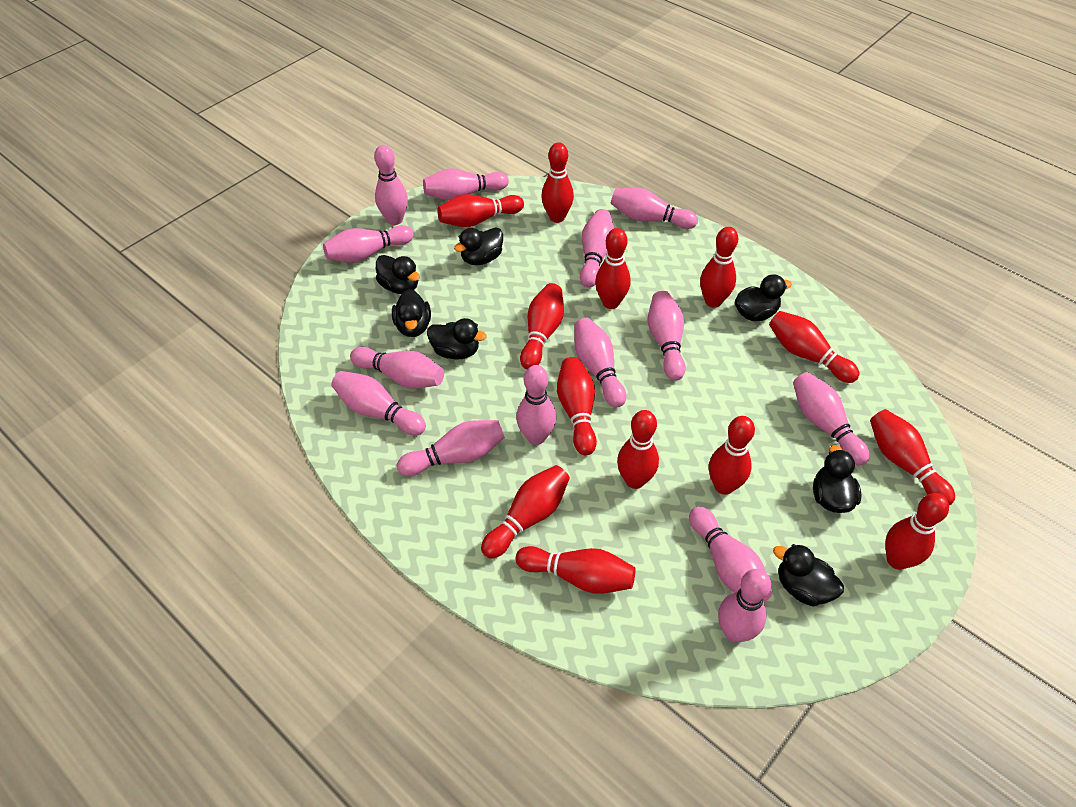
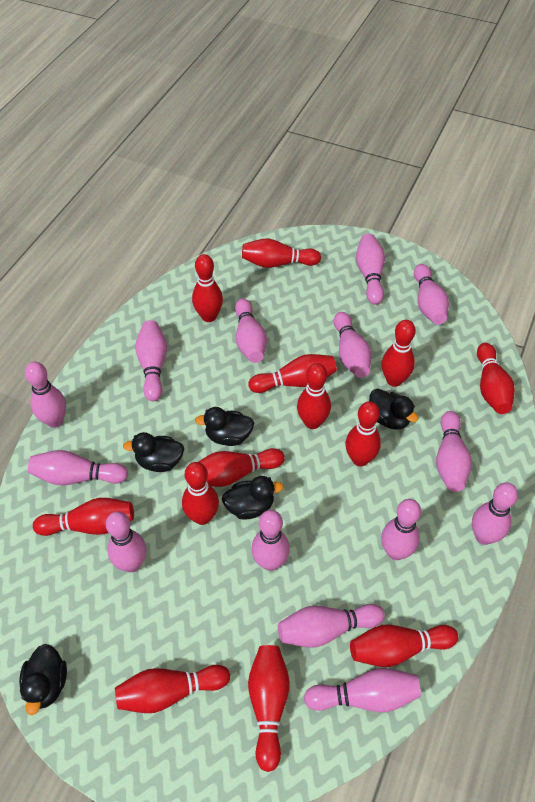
black duck: 7 -> 5

